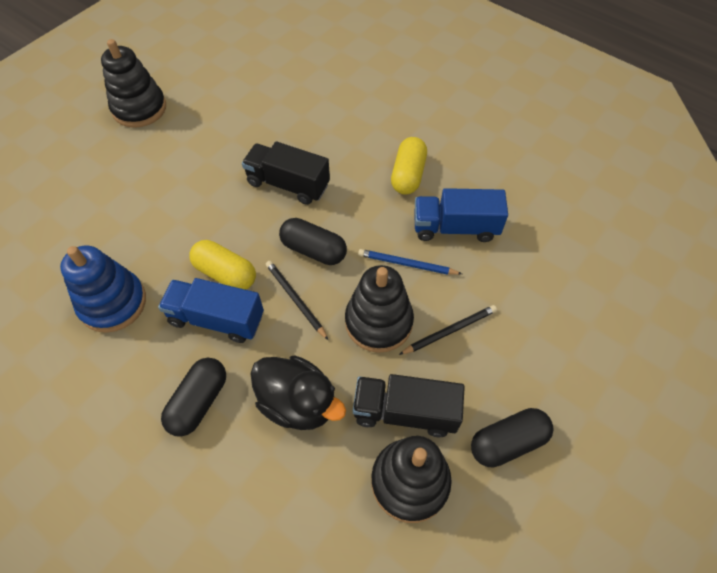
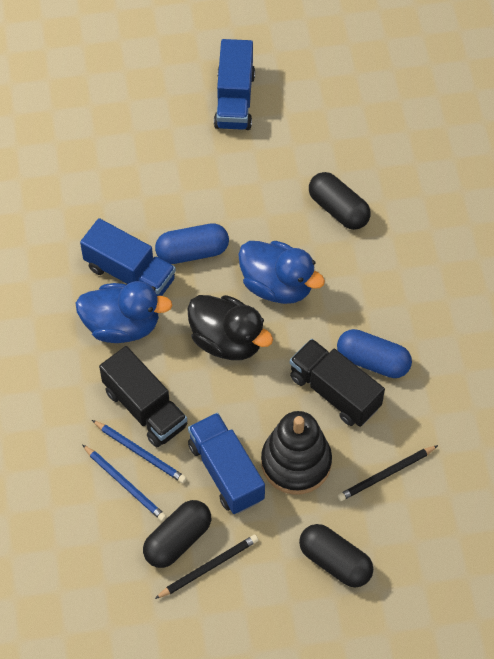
black stacking toy: 3 -> 1
blue capsule: 0 -> 2
blue duck: 0 -> 2
blue pencil: 1 -> 2
blue stacking toy: 1 -> 0
blue truck: 2 -> 3
yellow capsule: 2 -> 0

